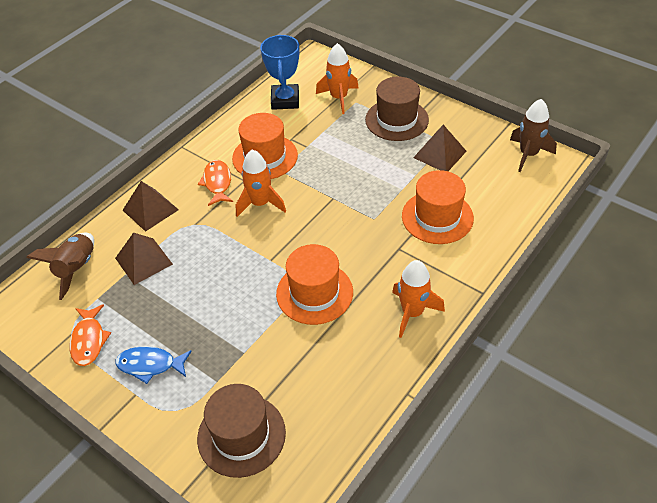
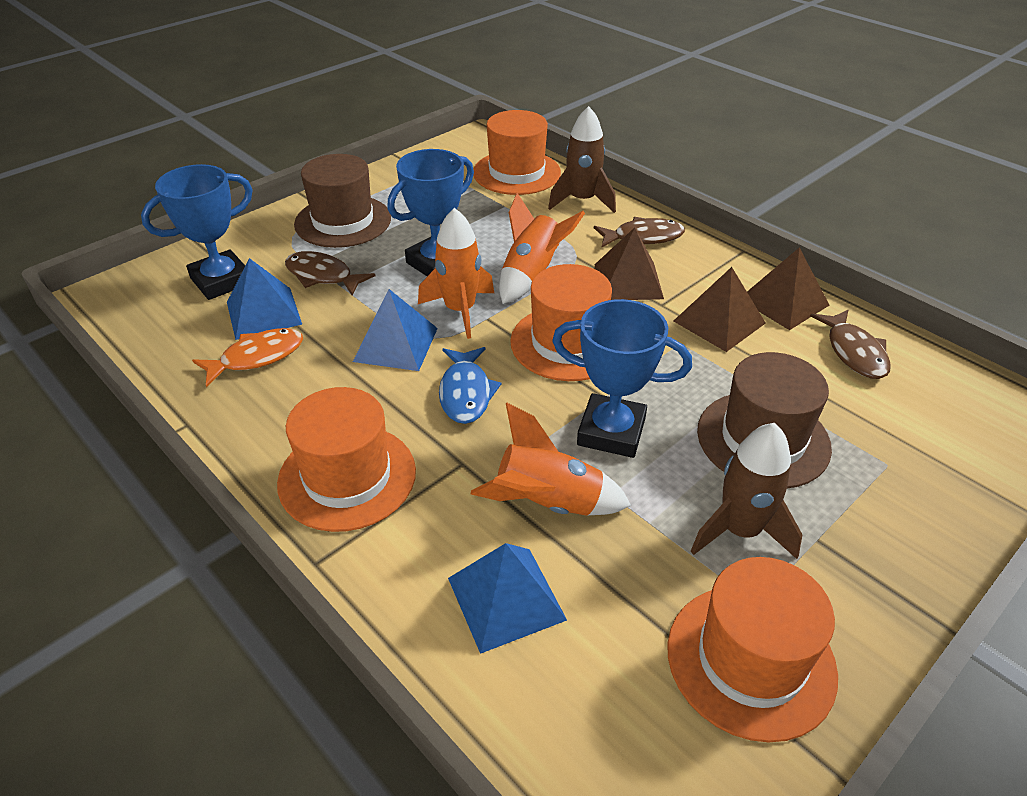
blue pyramid: 0 -> 3
blue trophy: 1 -> 3
brown fish: 0 -> 3
orange fish: 2 -> 1
orange hat: 3 -> 4

